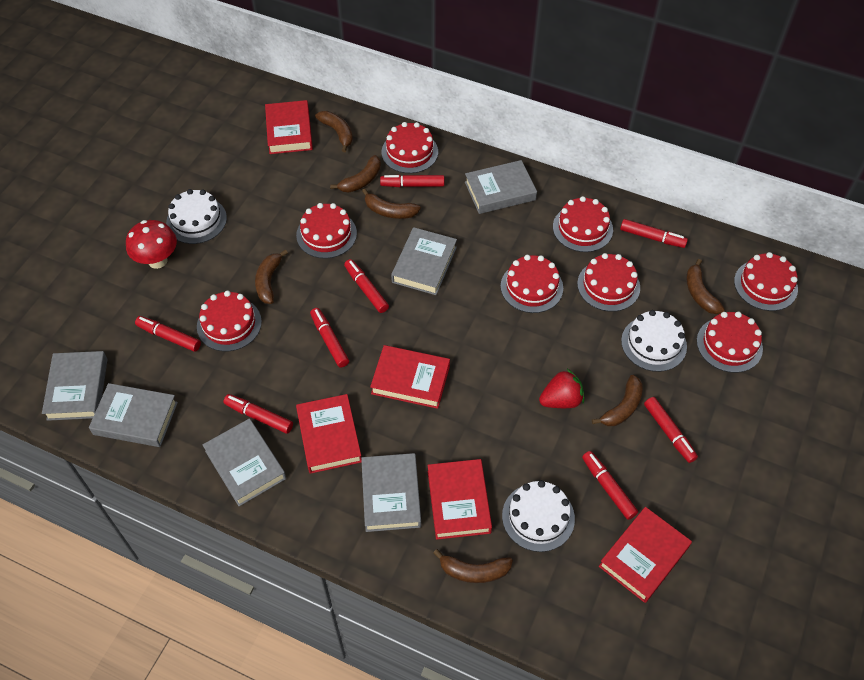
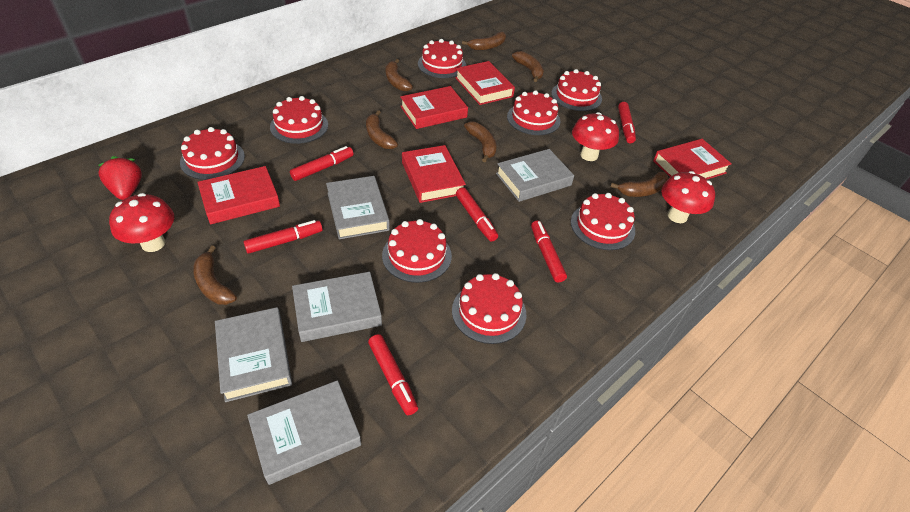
grey book: 6 -> 5
red marker: 8 -> 6
red mushroom: 1 -> 3
white cake: 3 -> 0

